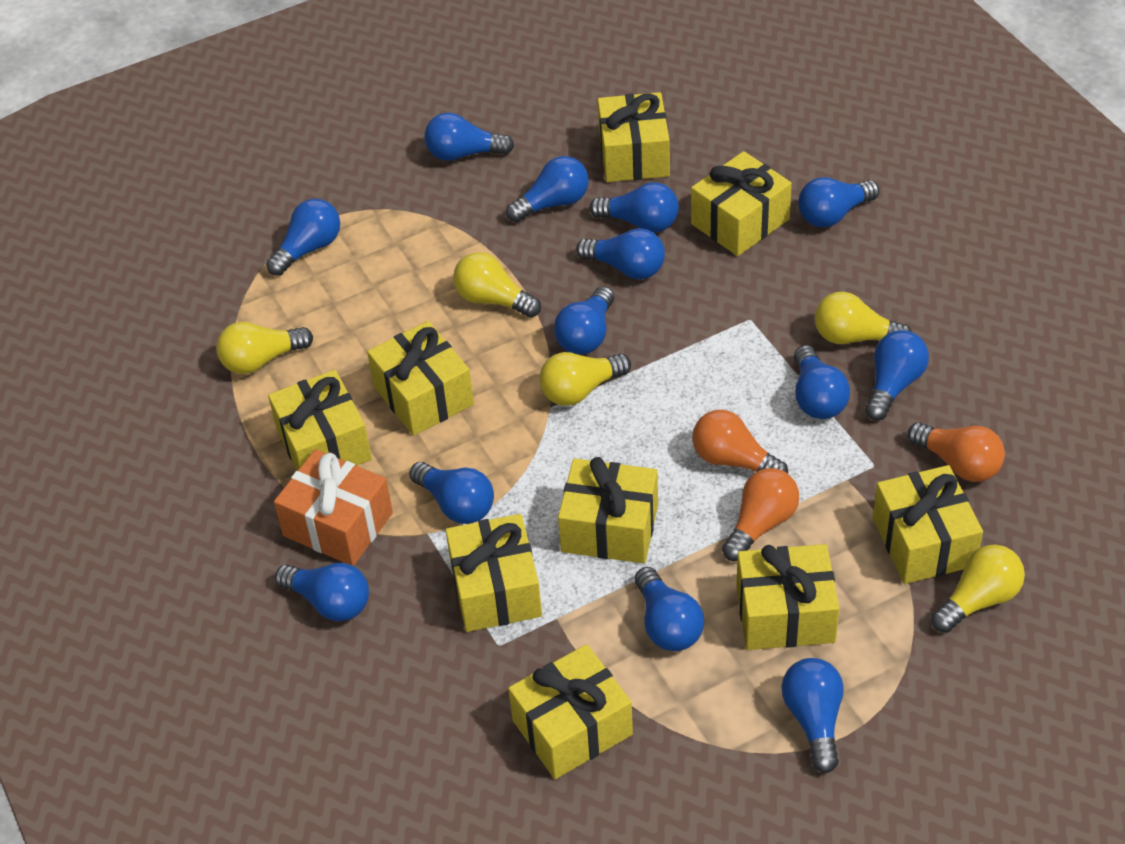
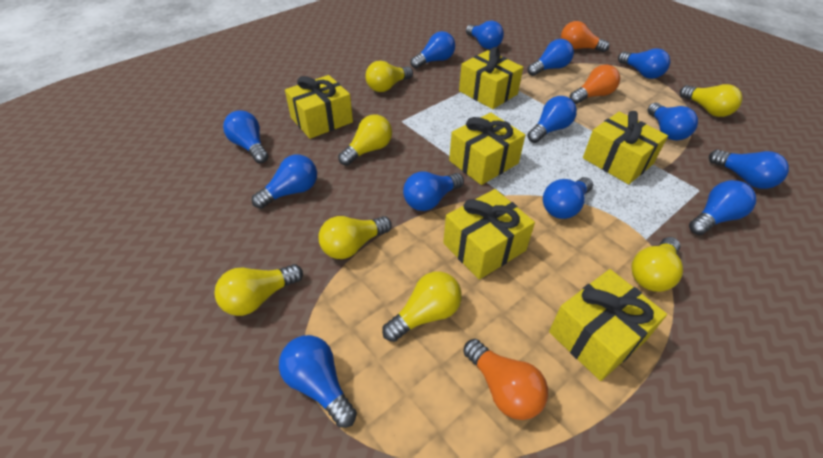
orange gift: 1 -> 0
yellow gift: 9 -> 6
yellow light bulb: 5 -> 7

